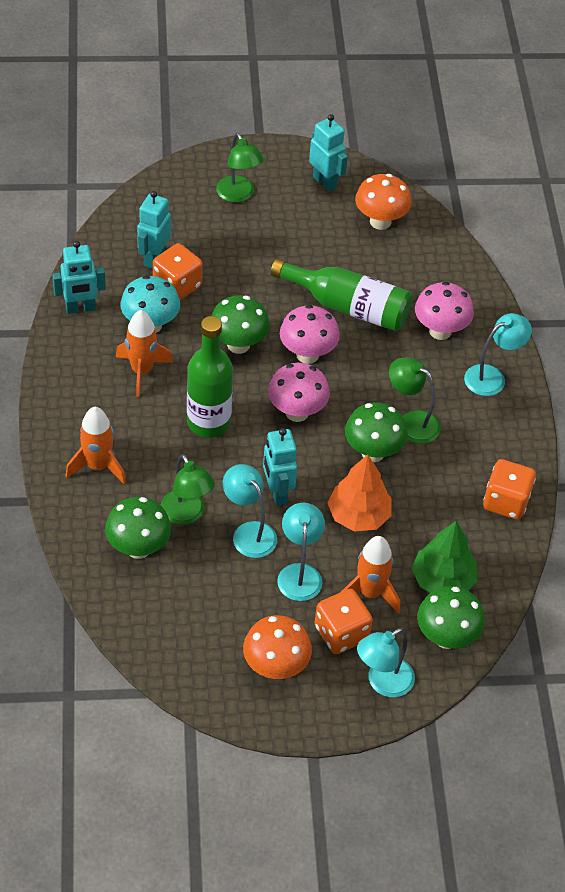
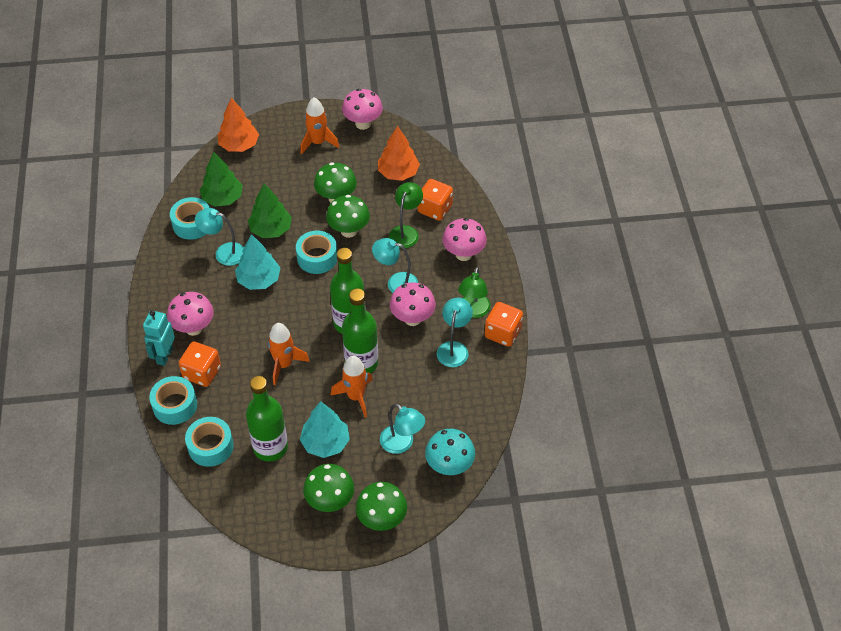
green bottle: 2 -> 3
green lamp: 3 -> 2
green tree: 1 -> 2
orange mushroom: 2 -> 0
orange tree: 1 -> 2
pink mushroom: 3 -> 4
turquoise robot: 4 -> 1
turquoise tape: 0 -> 4
turquoise tree: 0 -> 2

